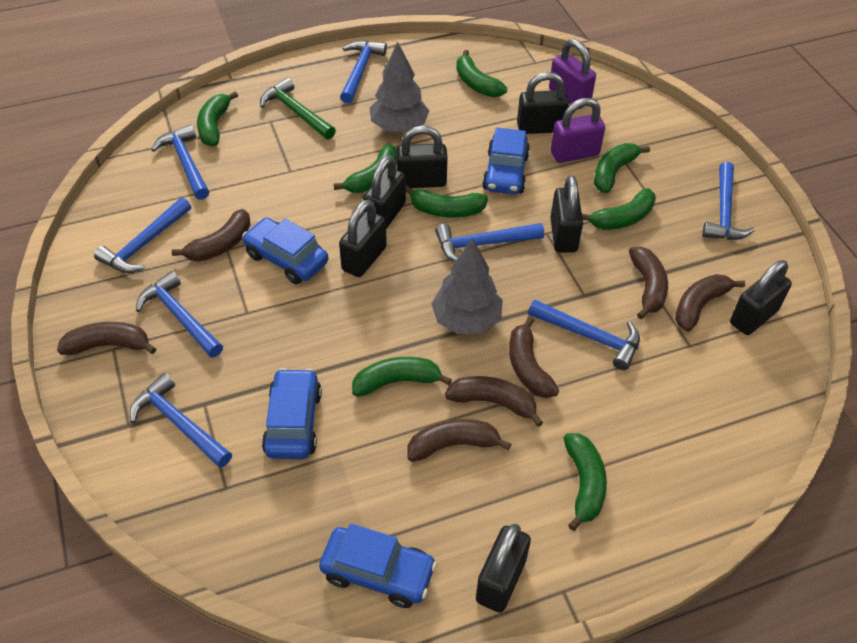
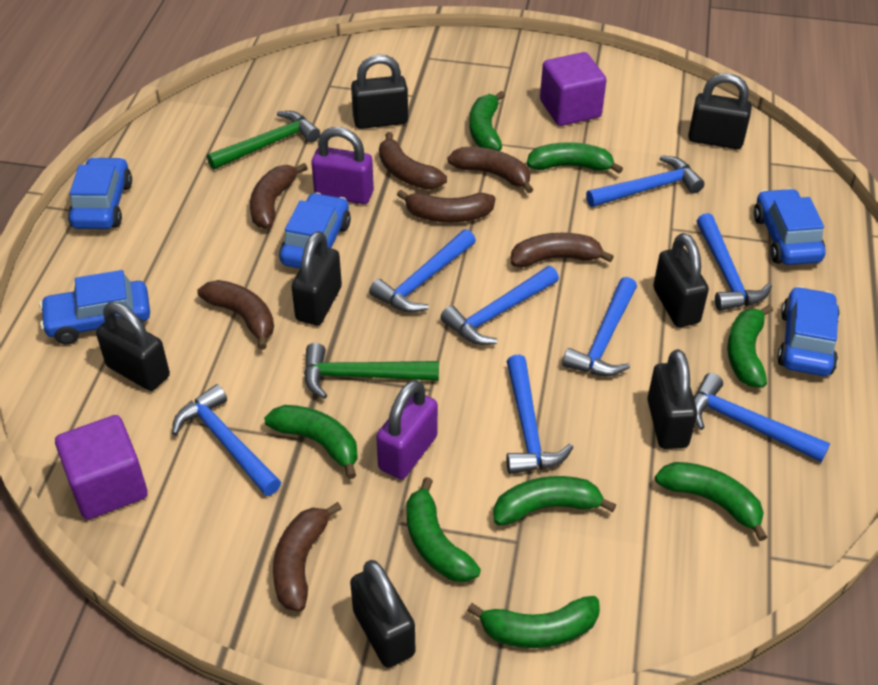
blue car: 4 -> 5
green hammer: 1 -> 2
grey tree: 2 -> 0
purple cube: 0 -> 2

